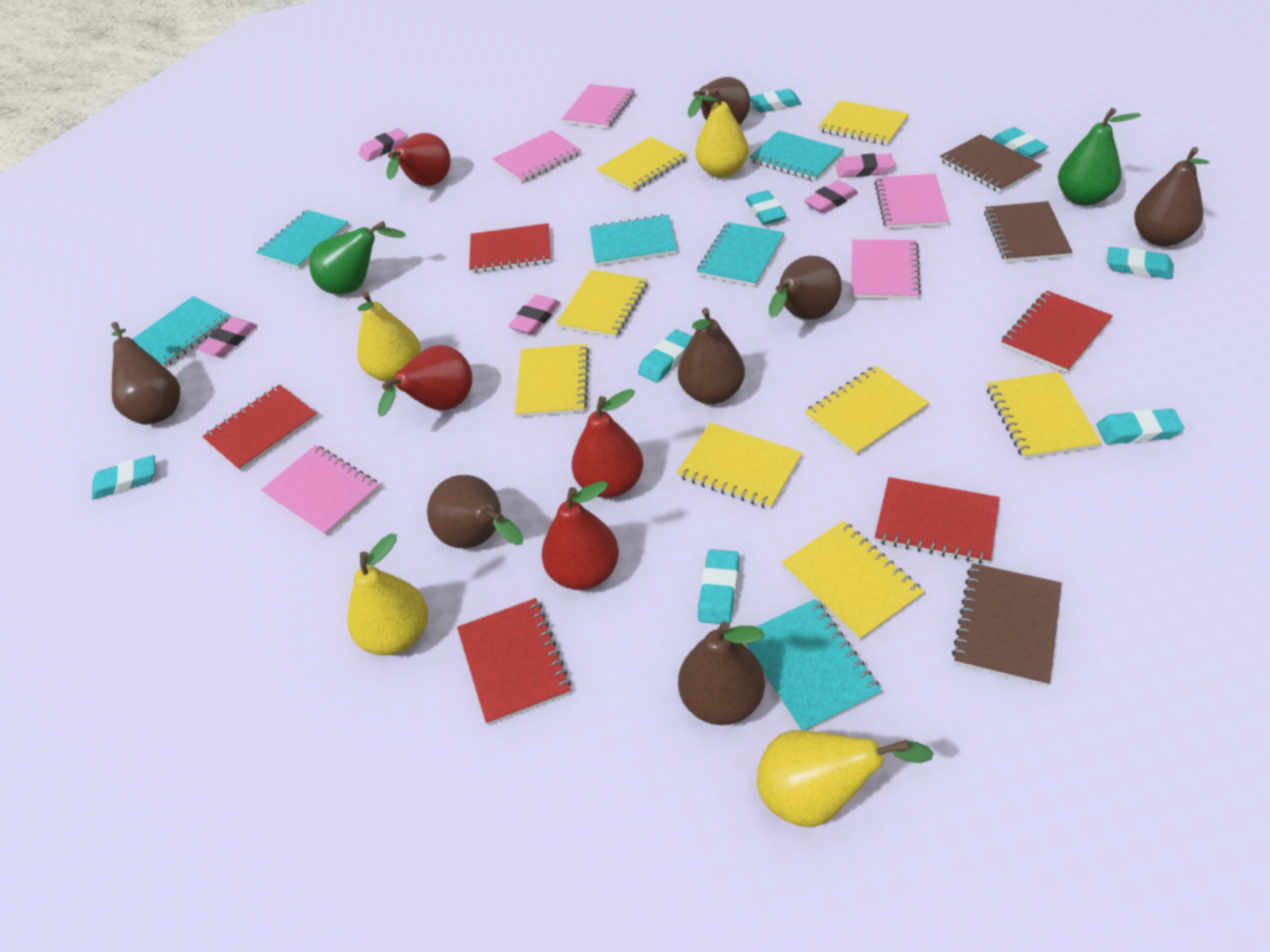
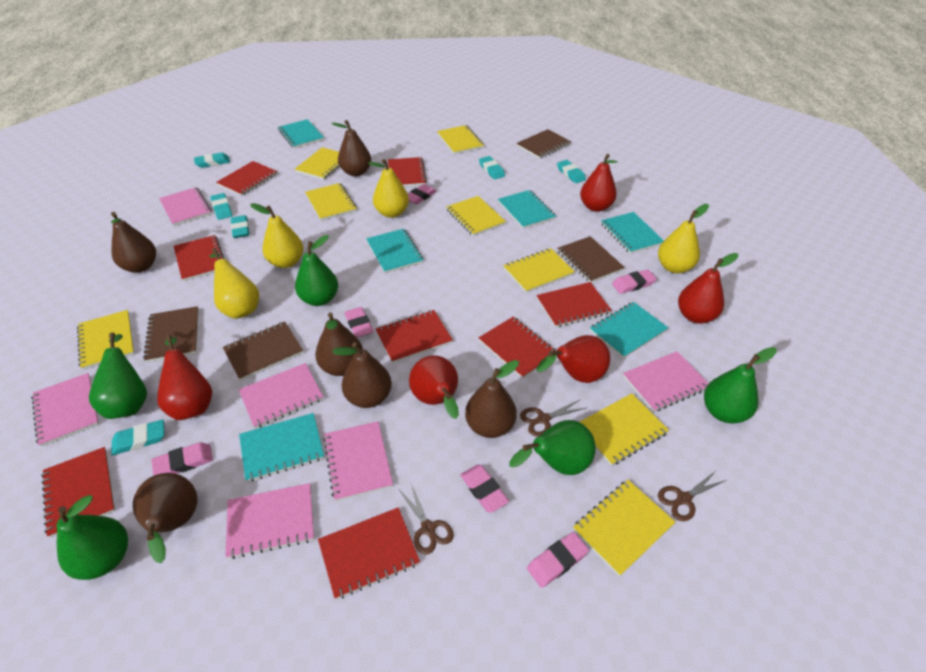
brown notebook: 3 -> 4
brown pear: 7 -> 6
brown scissors: 0 -> 3
green pear: 2 -> 5
pink eraser: 5 -> 6
pink notebook: 5 -> 6
red notebook: 5 -> 8
red pear: 4 -> 5
turquoise eraser: 8 -> 6

